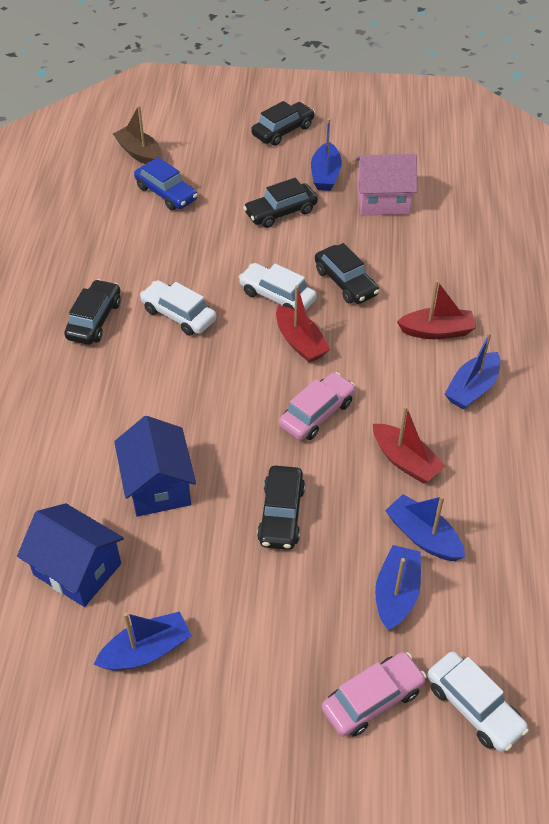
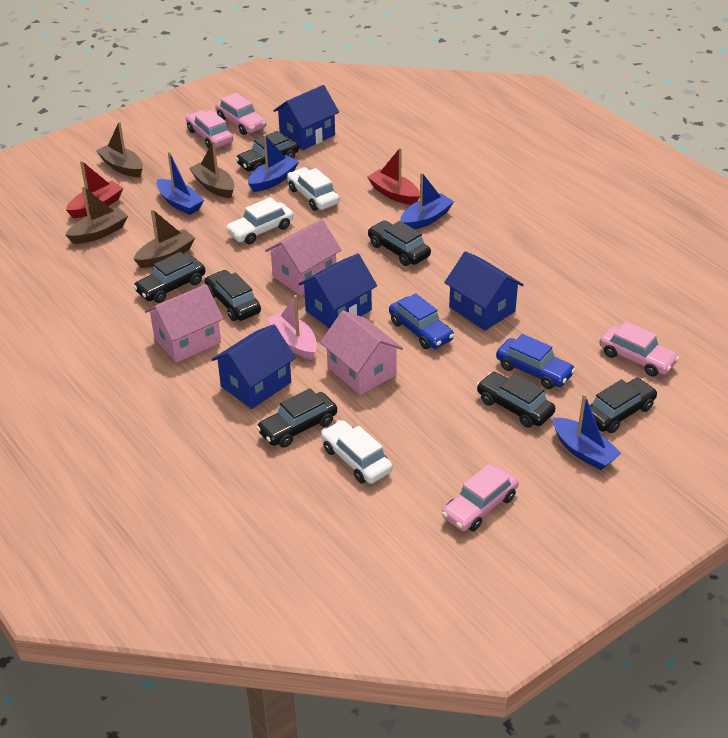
black car: 5 -> 7
blue boat: 5 -> 4
blue car: 1 -> 2
blue house: 2 -> 4
brown boat: 1 -> 4
pink boat: 0 -> 1
pink car: 2 -> 4
pink house: 1 -> 3
red boat: 3 -> 2

